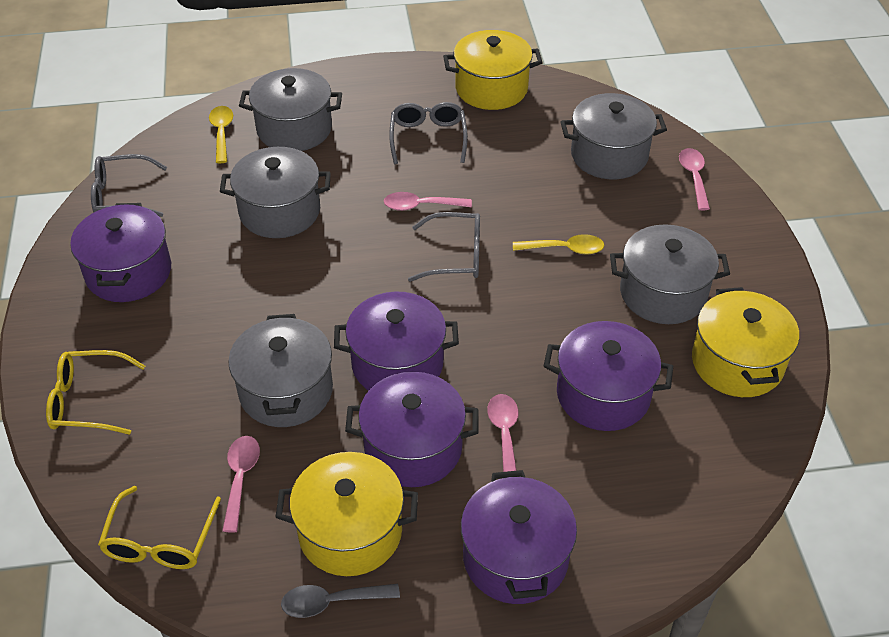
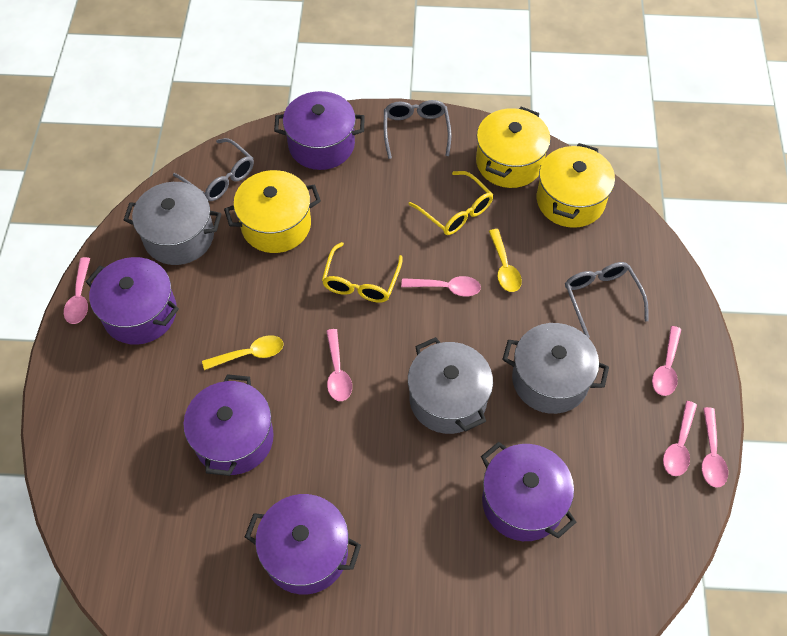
grey pot: 5 -> 3
grey spoon: 1 -> 0
pink spoon: 4 -> 6

